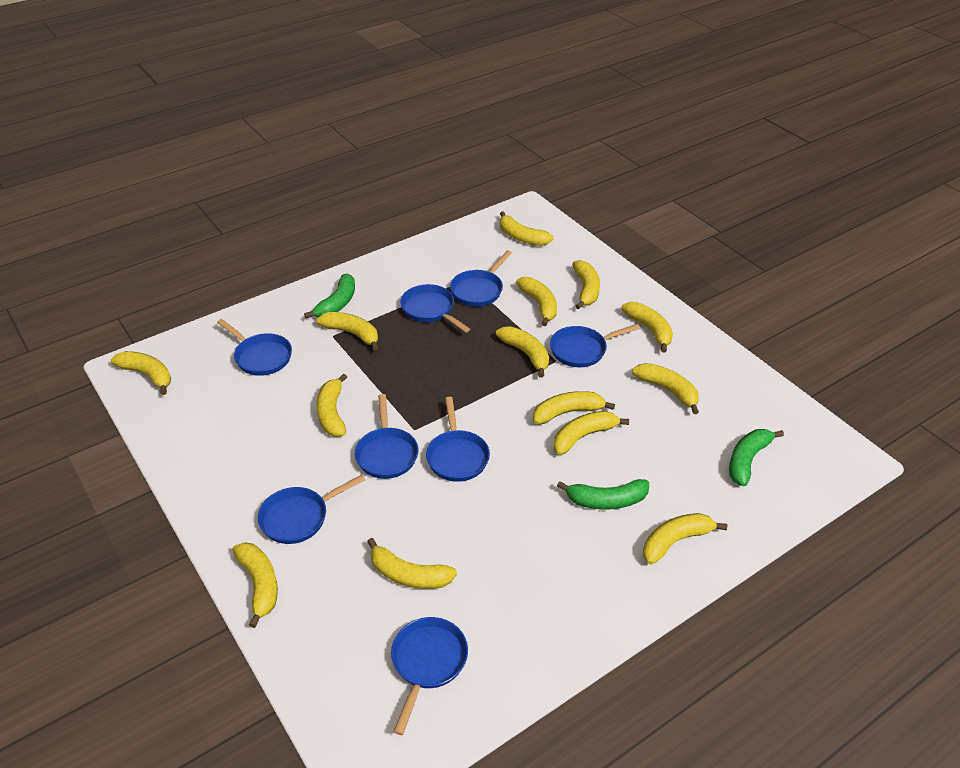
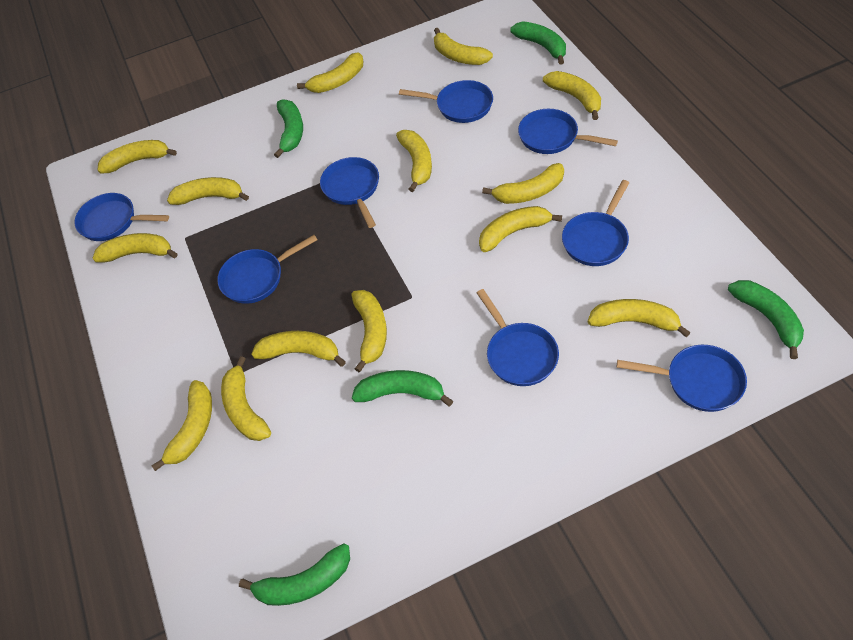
green banana: 3 -> 5

